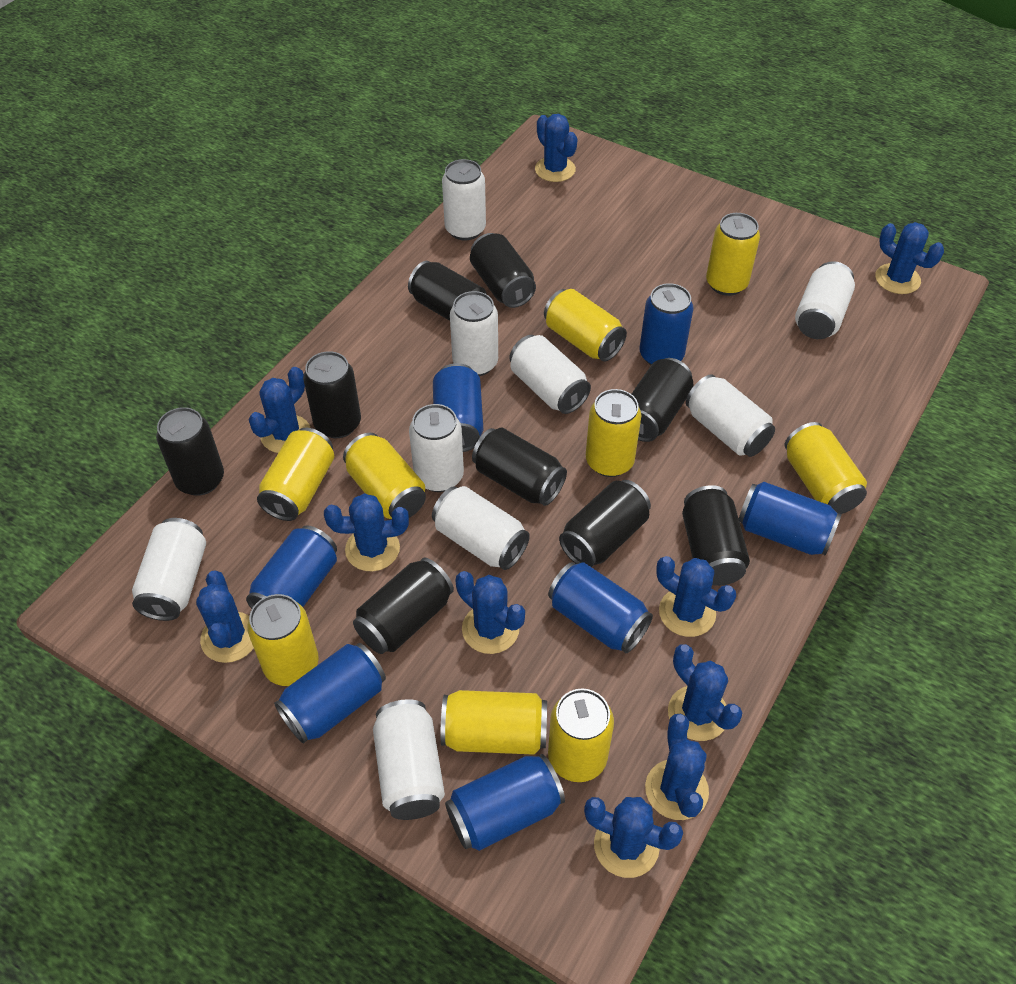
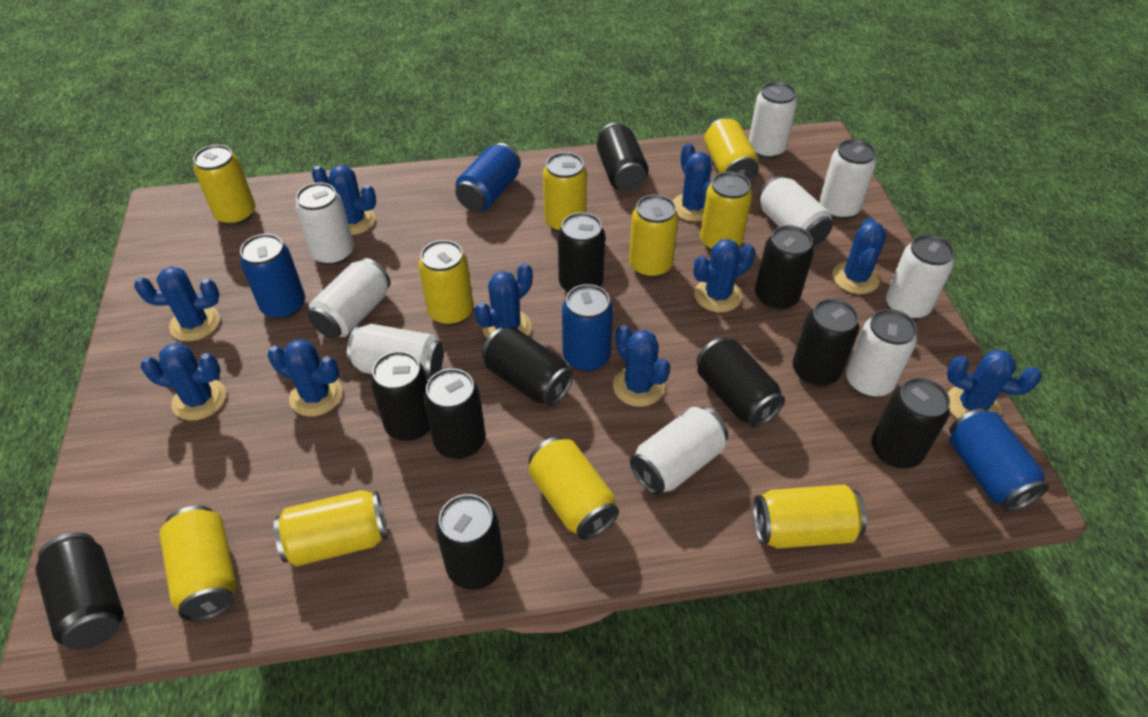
black can: 9 -> 11
blue can: 7 -> 4
yellow can: 9 -> 10

